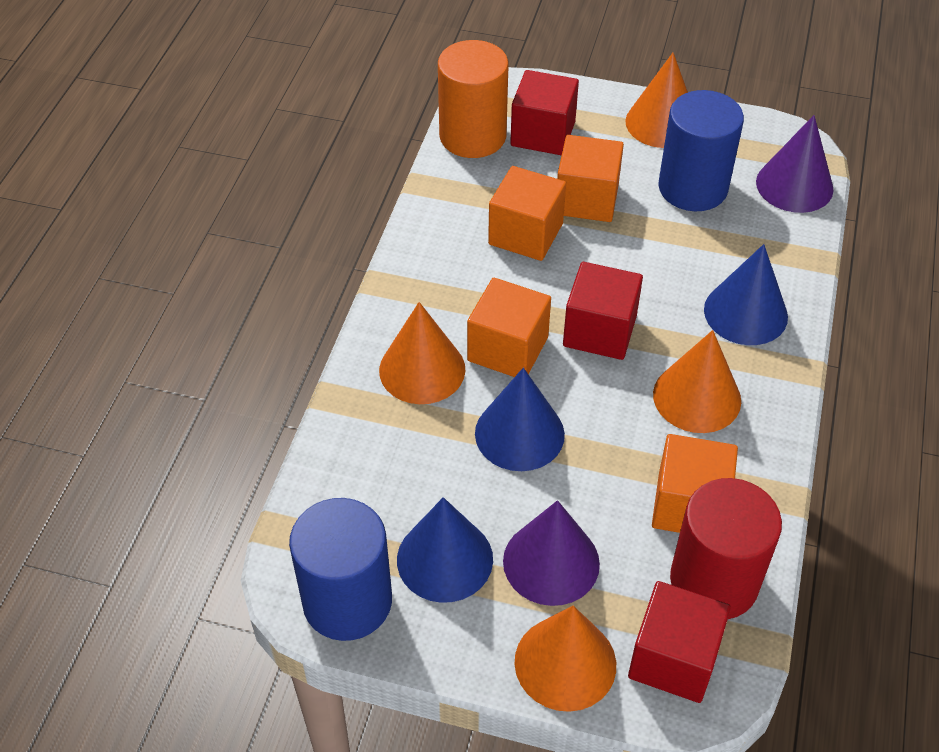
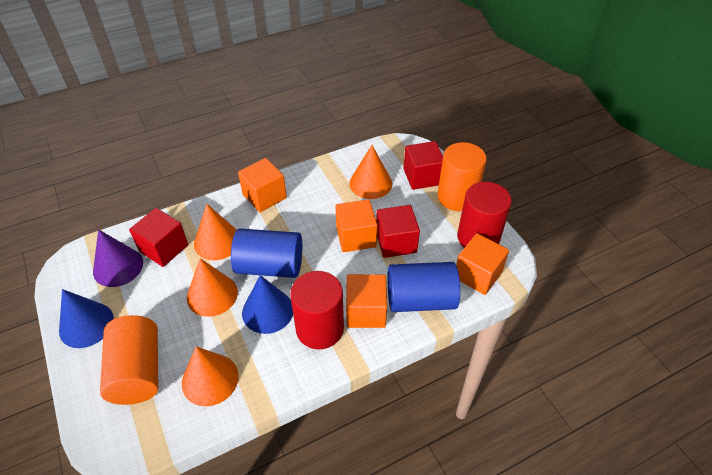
blue cone: 3 -> 2
orange cylinder: 1 -> 2
purple cone: 2 -> 1
red cylinder: 1 -> 2

